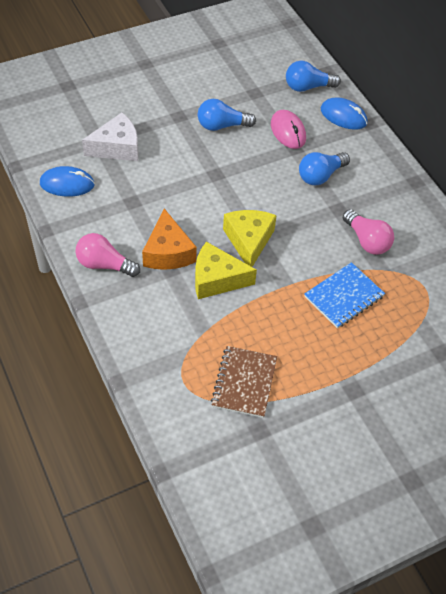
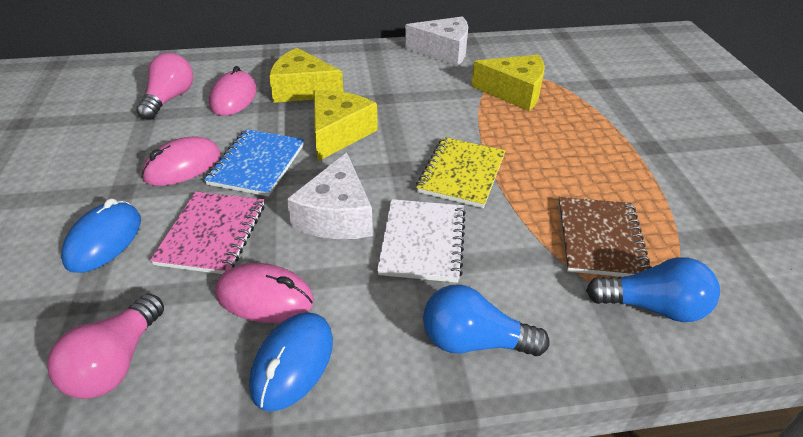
blue light bulb: 3 -> 2
orange cheese: 1 -> 0
pink mouse: 1 -> 3
pink notebook: 0 -> 1
white cheese: 1 -> 2
white notebook: 0 -> 1
yellow cheese: 2 -> 3
yellow notebook: 0 -> 1

